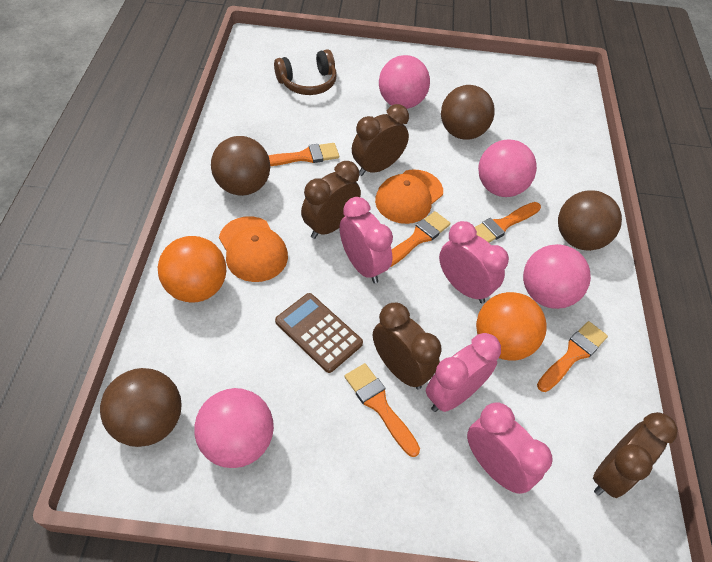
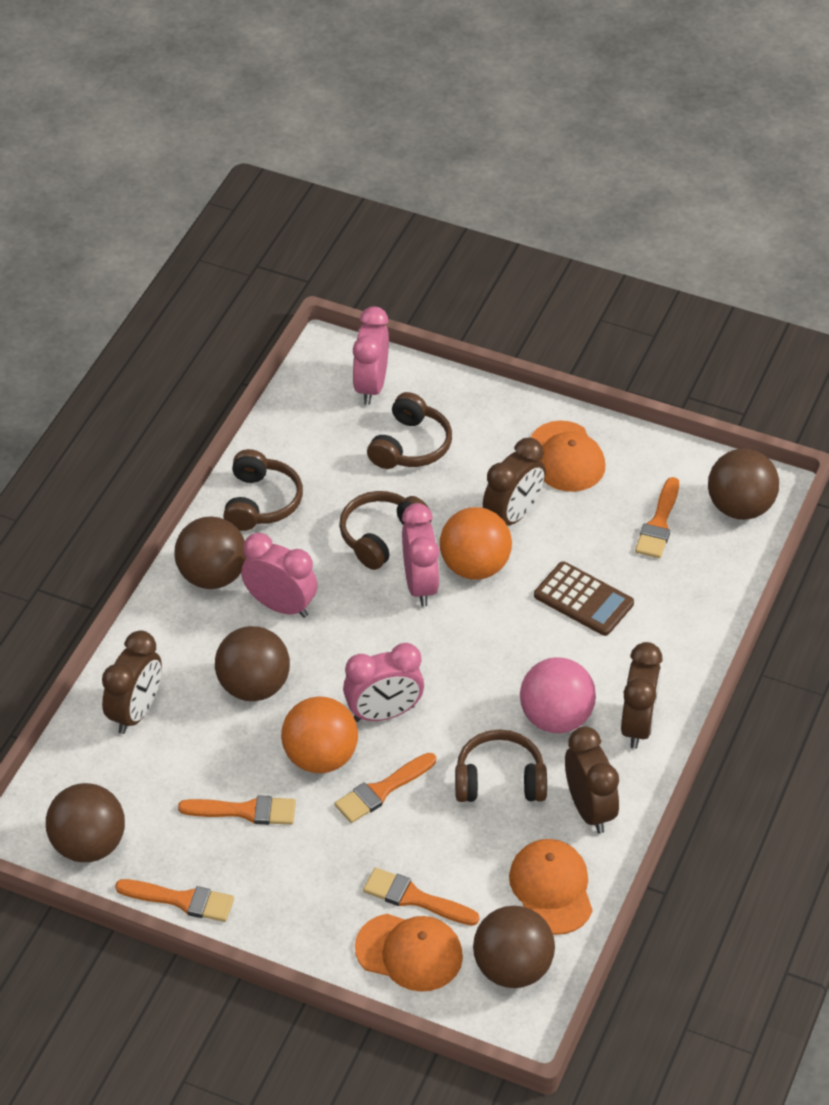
brown ball: 4 -> 5
brown headphones: 1 -> 4
orange cap: 2 -> 3
pink ball: 4 -> 1

